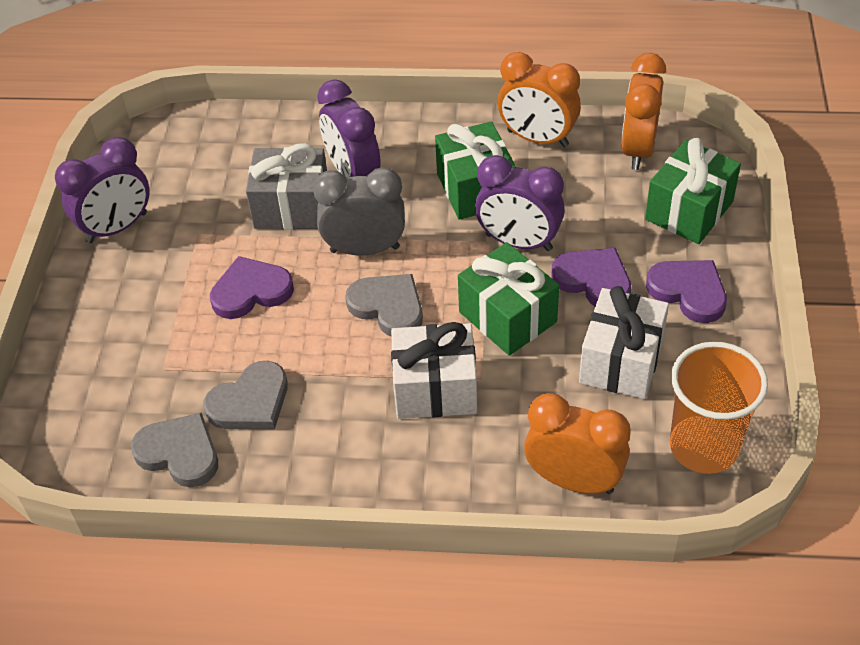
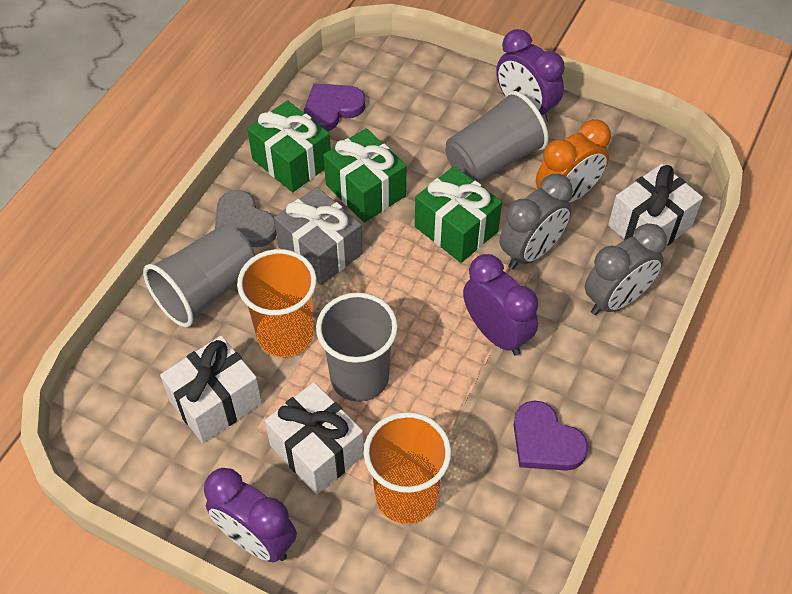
grey clock: 1 -> 2
grey cup: 0 -> 3
grey heart: 3 -> 1
orange clock: 3 -> 1
orange cup: 1 -> 2
purple heart: 3 -> 2
white gift: 2 -> 3

